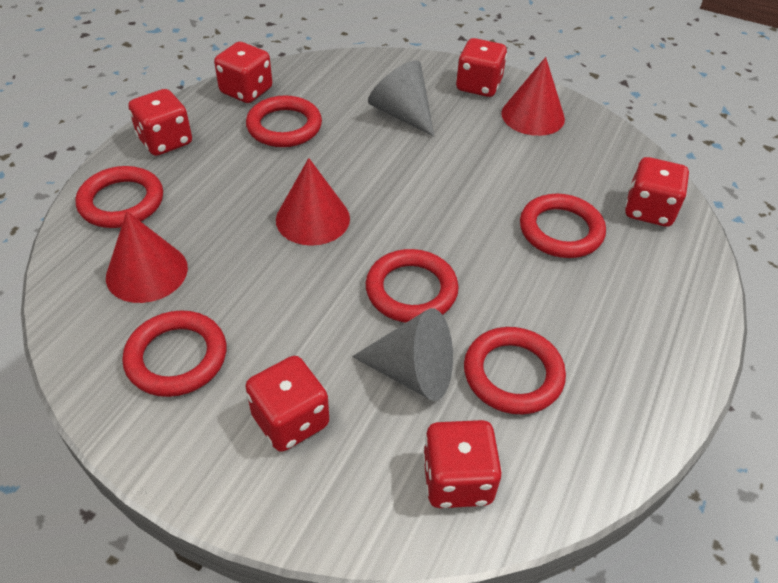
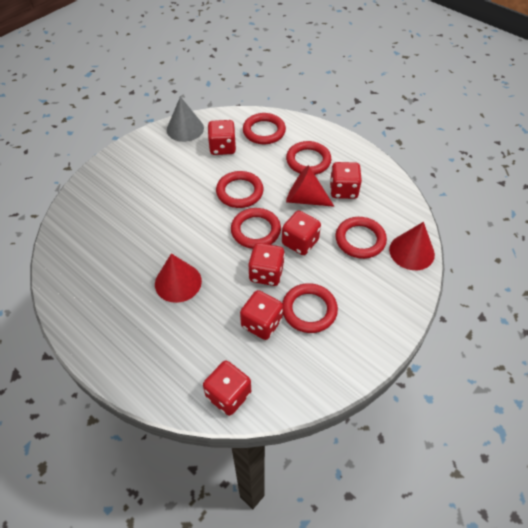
grey cone: 2 -> 1

